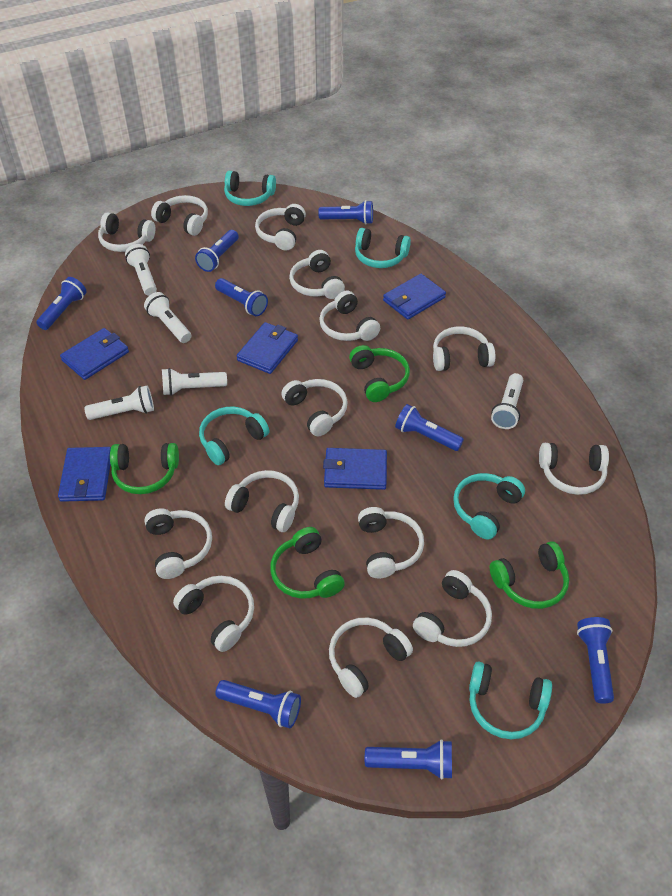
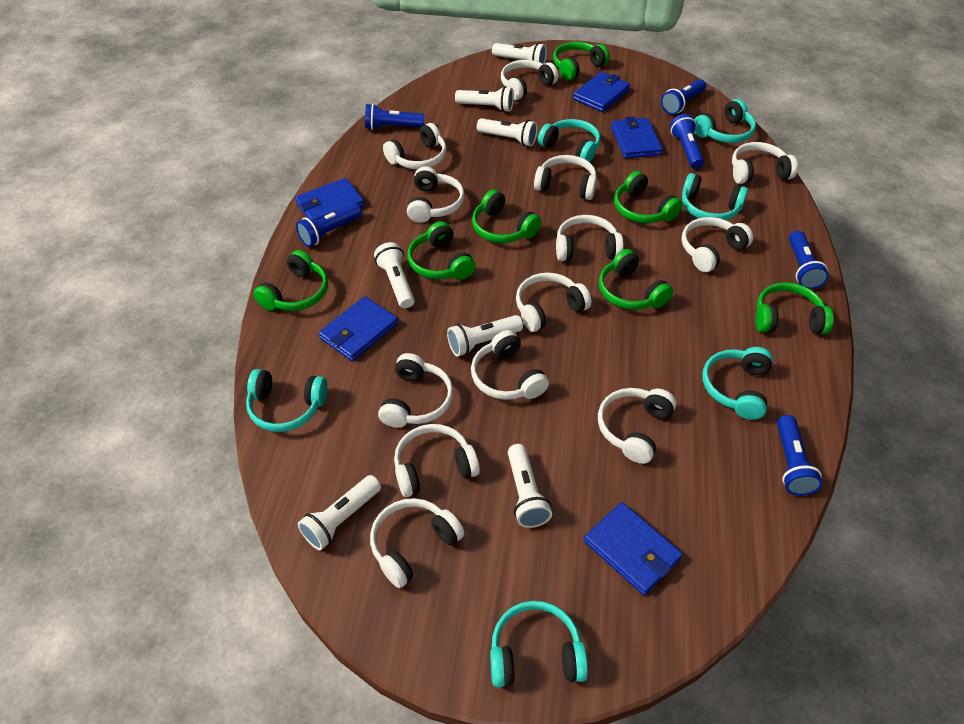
blue flashlight: 8 -> 6
green headphones: 4 -> 7
turquoise headphones: 5 -> 6
white flashlight: 5 -> 7
white headphones: 14 -> 13

